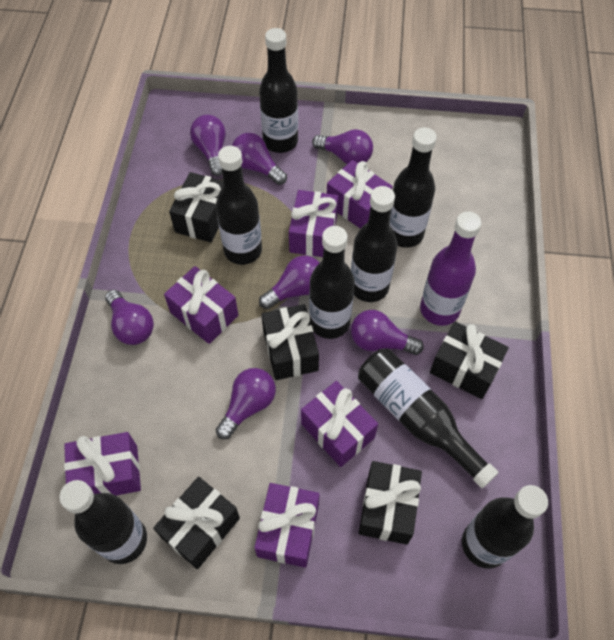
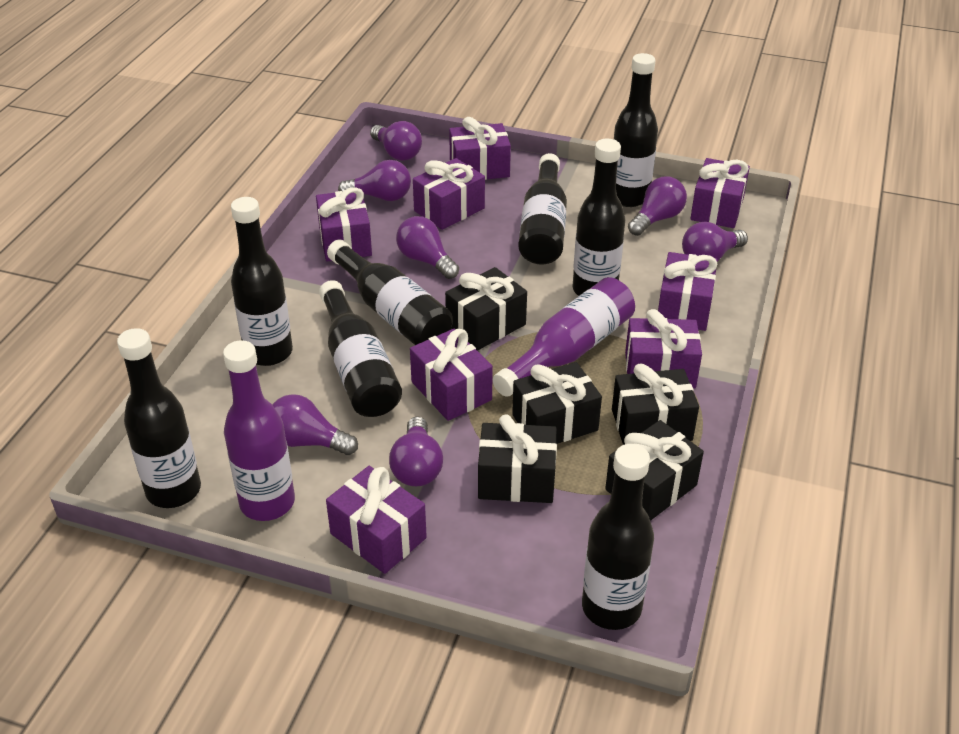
purple bottle: 1 -> 2
purple gift: 6 -> 8

